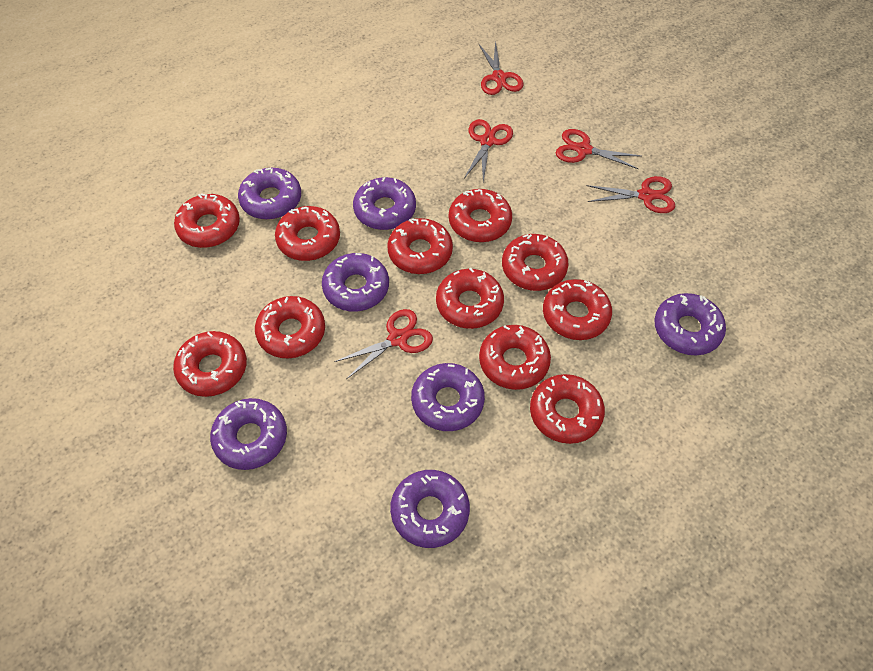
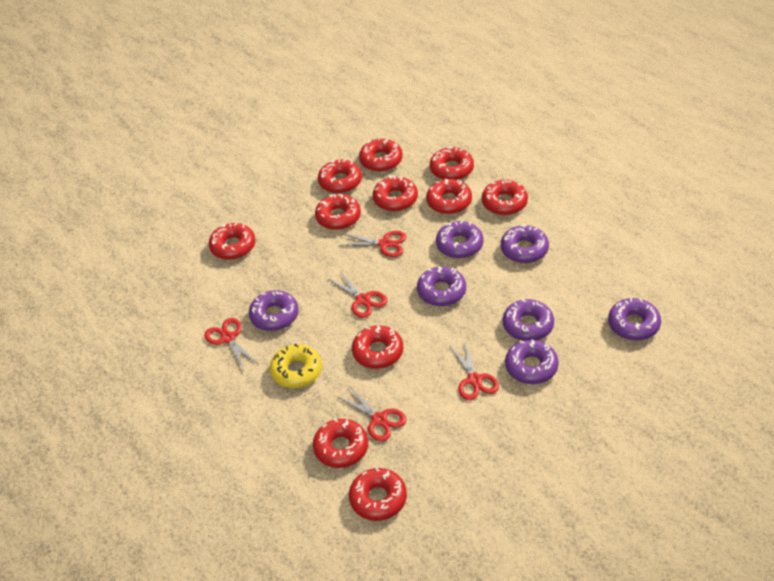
yellow donut: 0 -> 1

